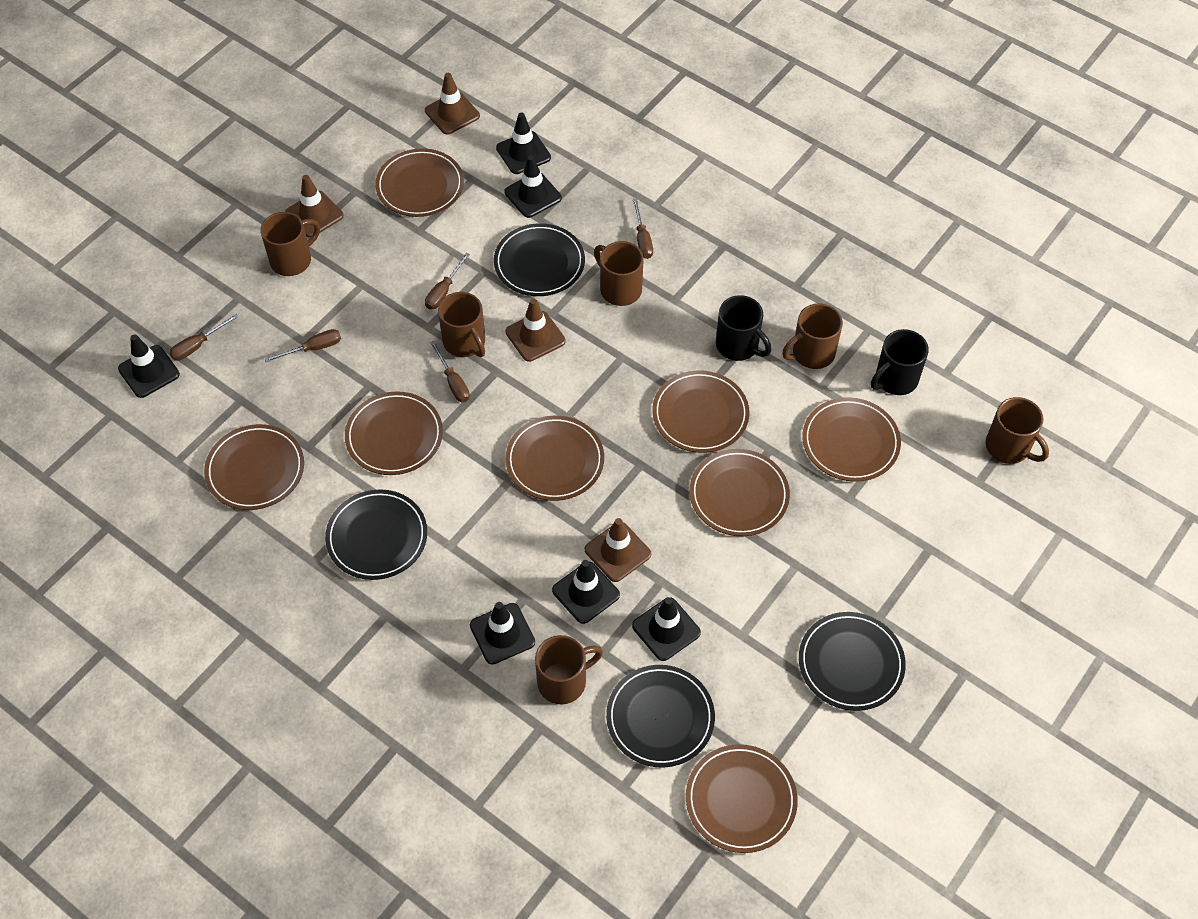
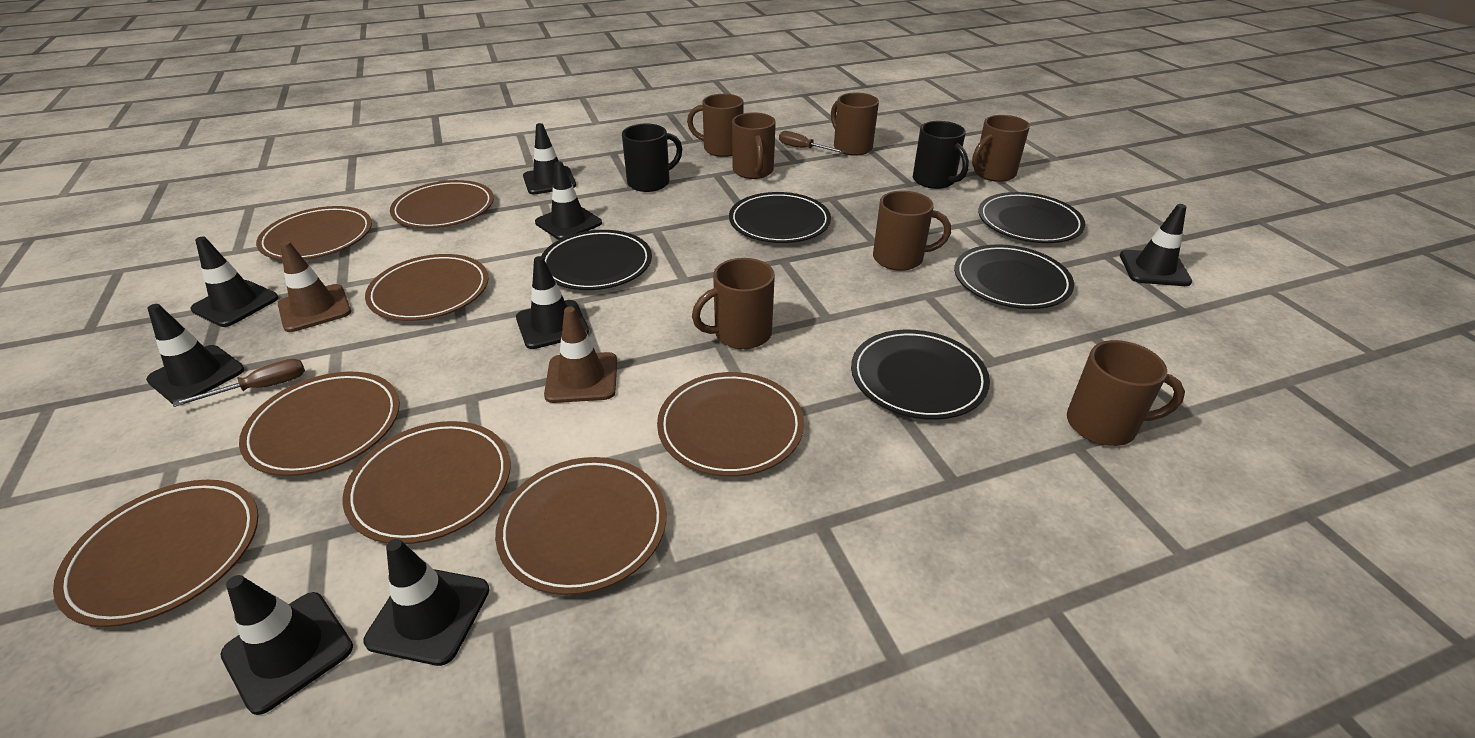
black plate: 4 -> 5
black traffic cone: 6 -> 8
brown mug: 6 -> 7
brown screwdriver: 5 -> 2
brown traffic cone: 4 -> 2

